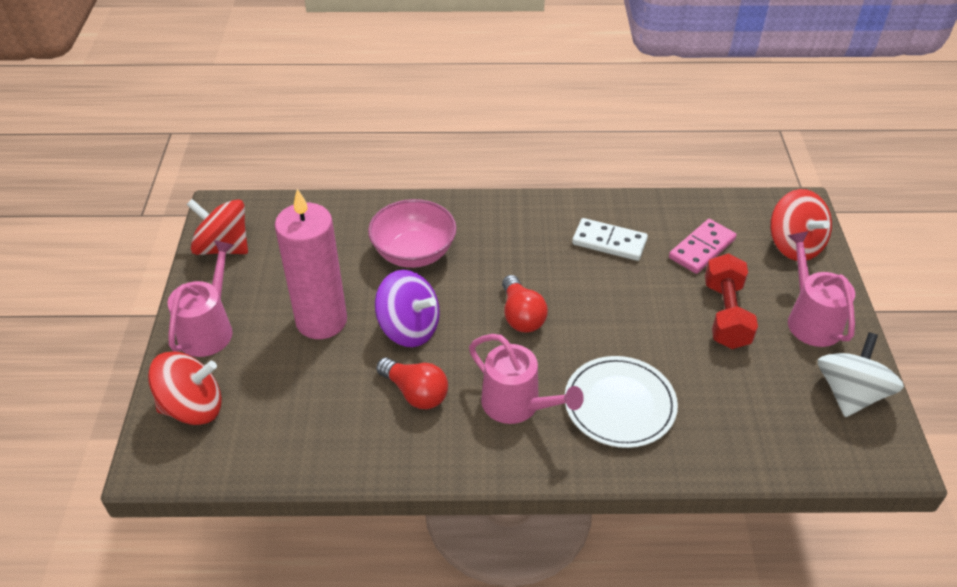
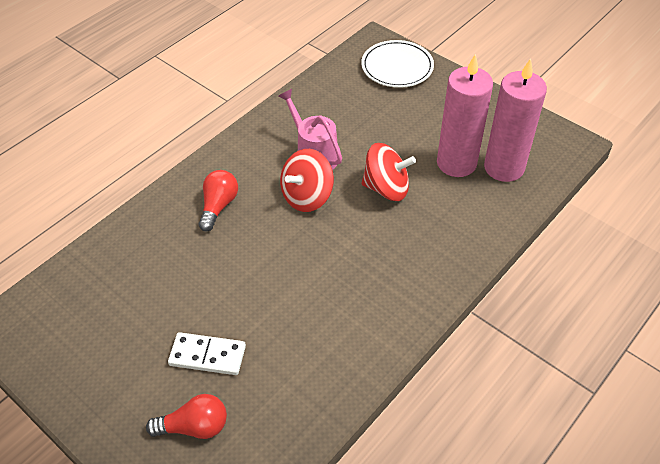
pink bowl: 1 -> 0
pink candle: 1 -> 2
pink domino: 1 -> 0
pink watering can: 3 -> 1
purple spinning top: 1 -> 0
red dumbbell: 1 -> 0
red spinning top: 3 -> 2
white spinning top: 1 -> 0

